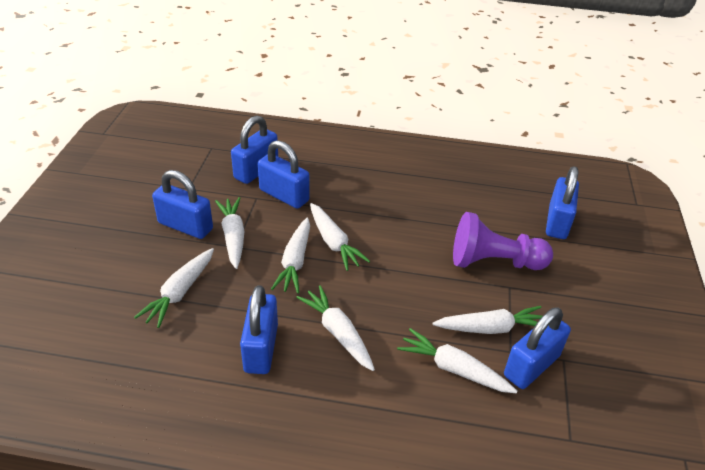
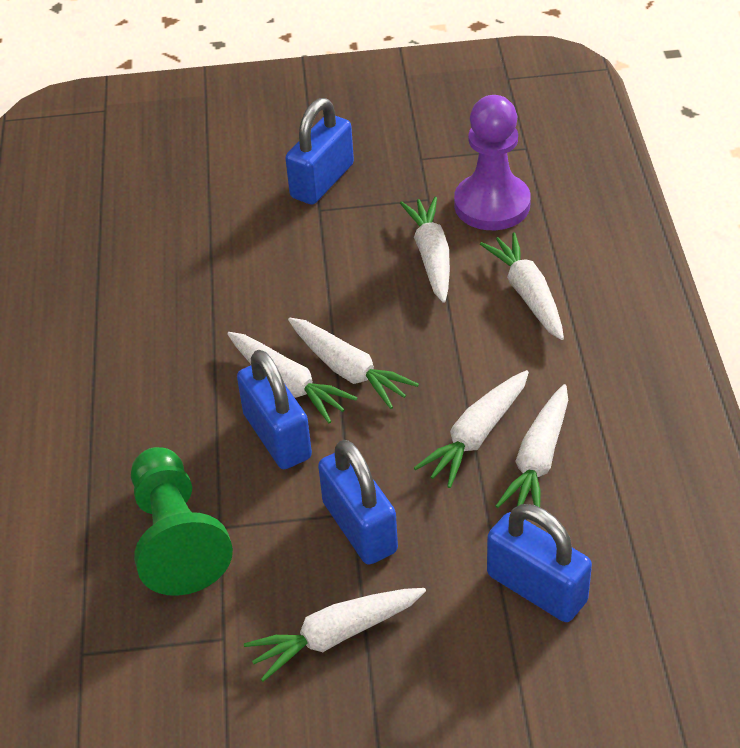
blue padlock: 6 -> 4
green pawn: 0 -> 1

